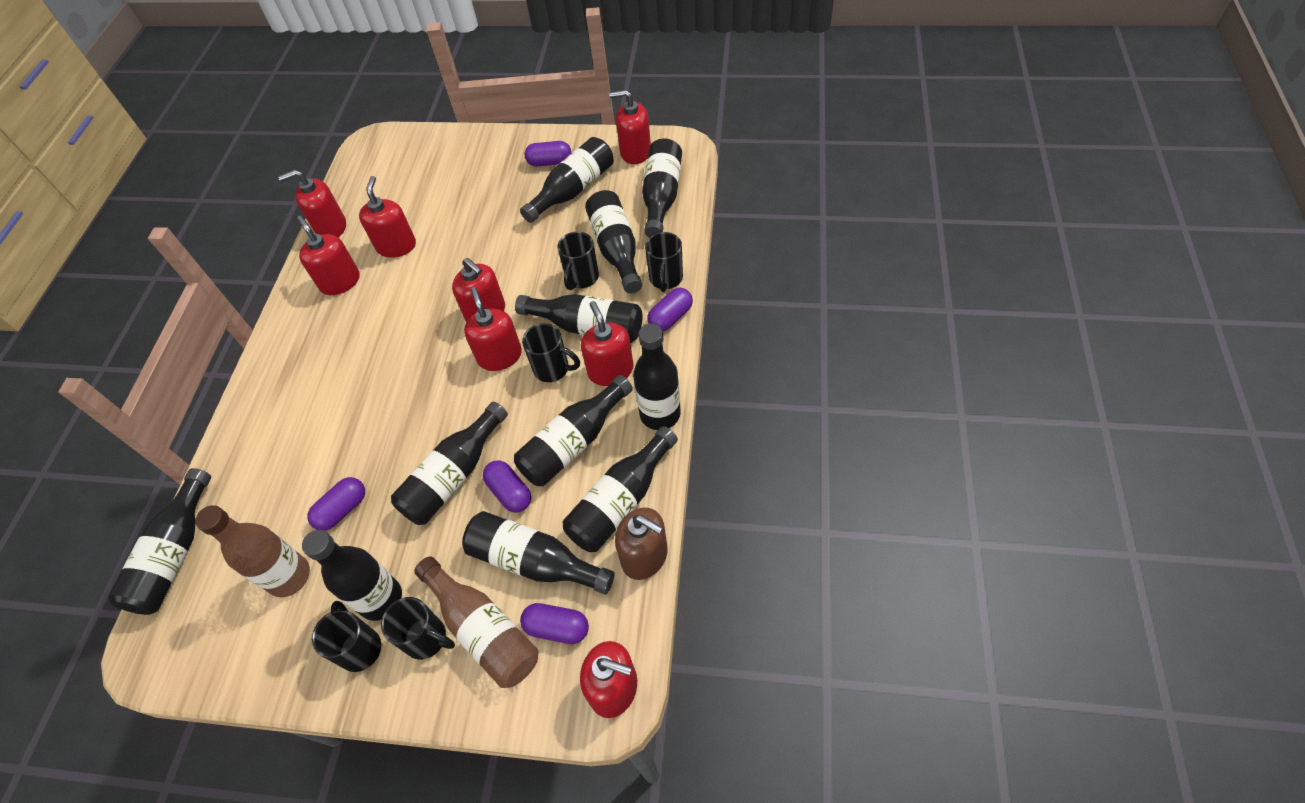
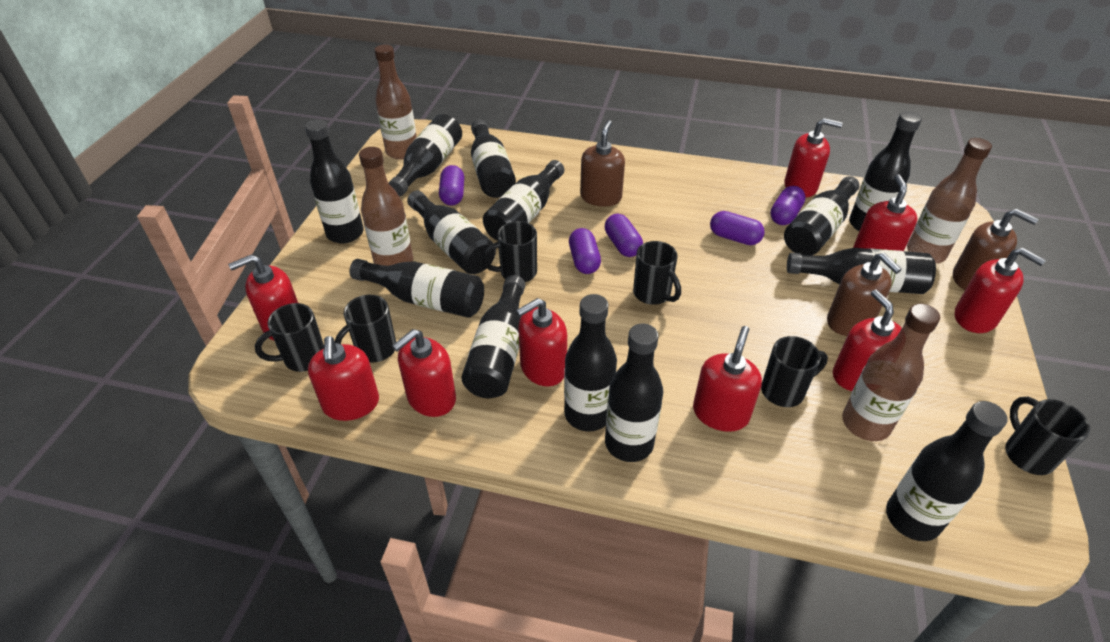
black bottle: 11 -> 13
black mug: 5 -> 6
brown bottle: 2 -> 4
brown soap dispenser: 1 -> 3
red soap dispenser: 8 -> 9

